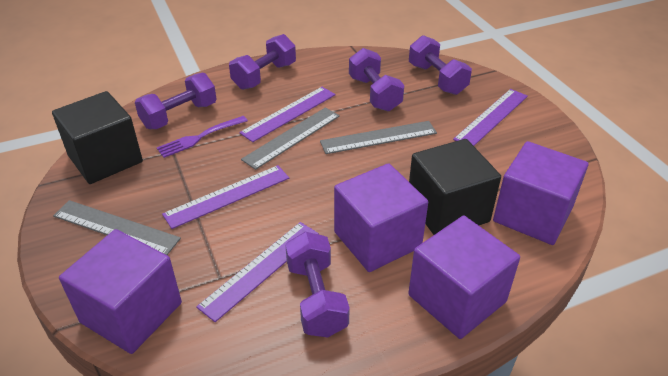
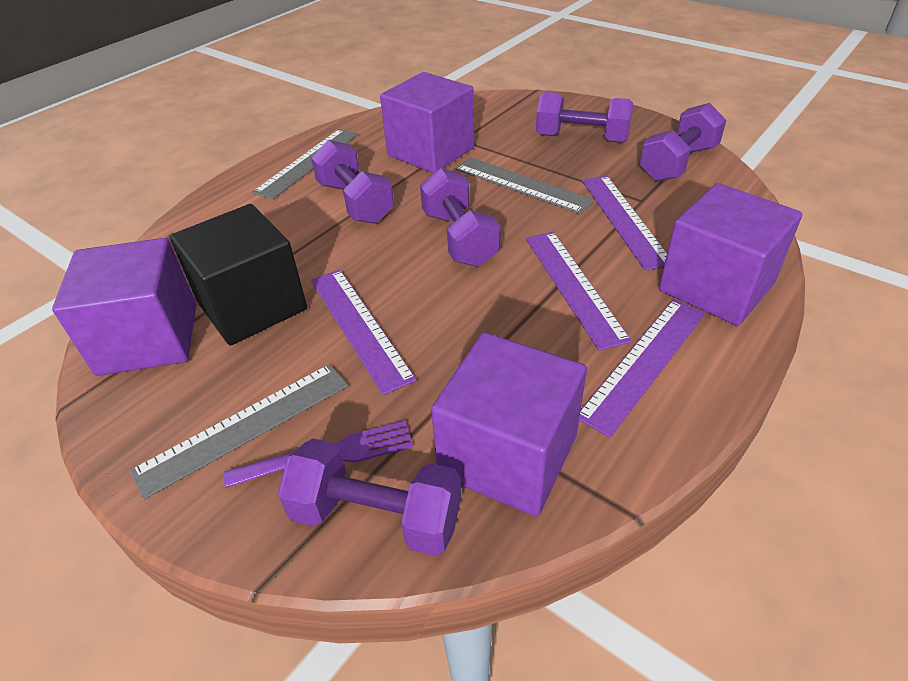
black cube: 2 -> 1

